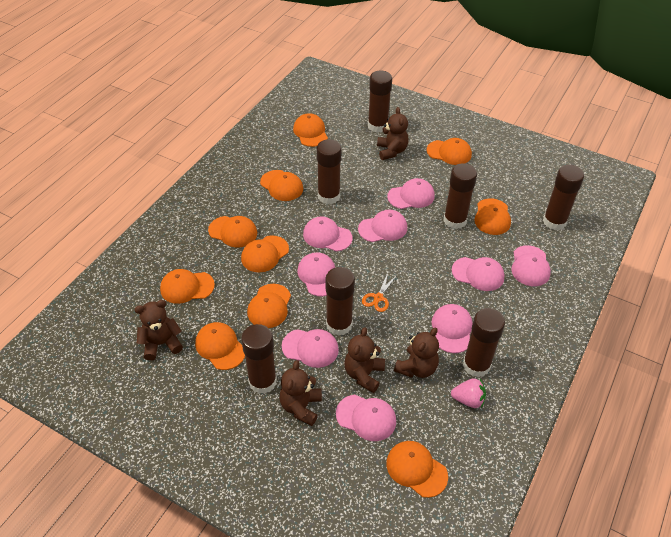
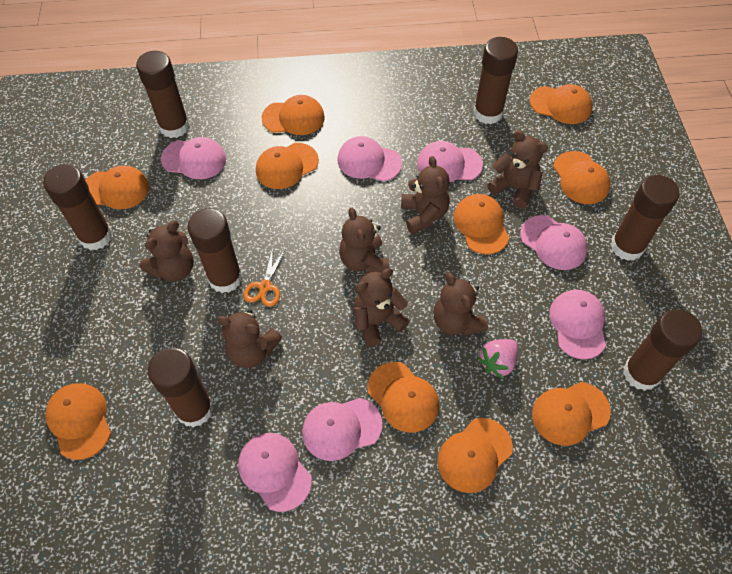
brown teddy bear: 5 -> 7
pink cap: 9 -> 7

